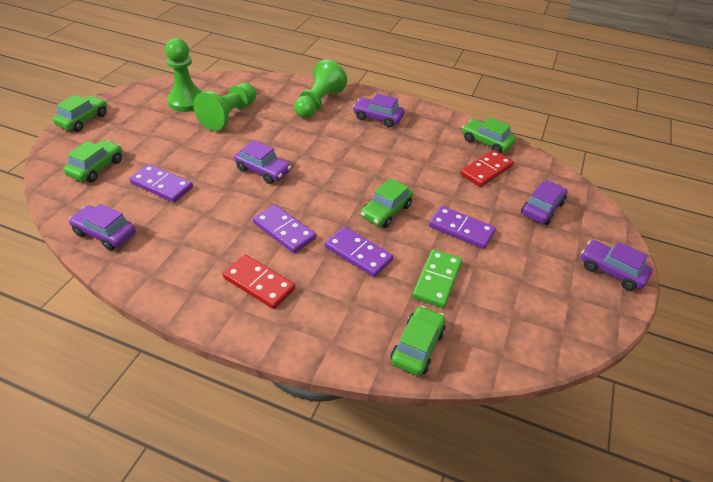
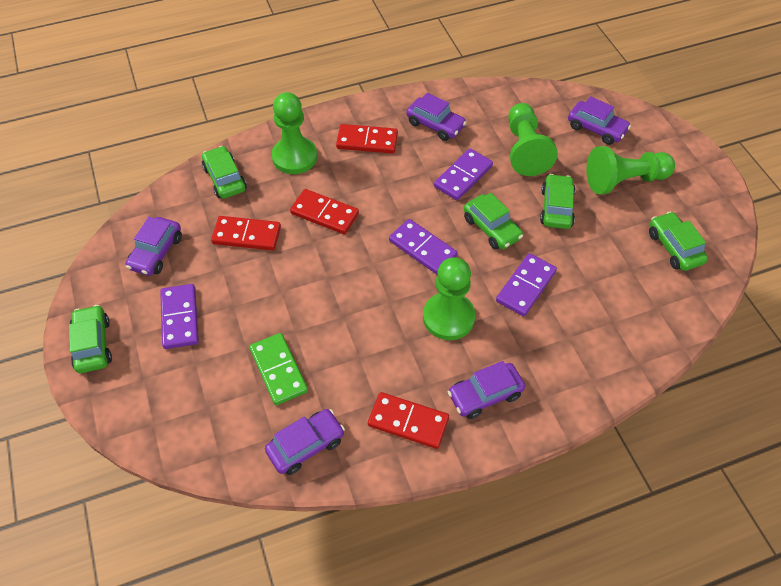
green pawn: 3 -> 4
red domino: 2 -> 4

